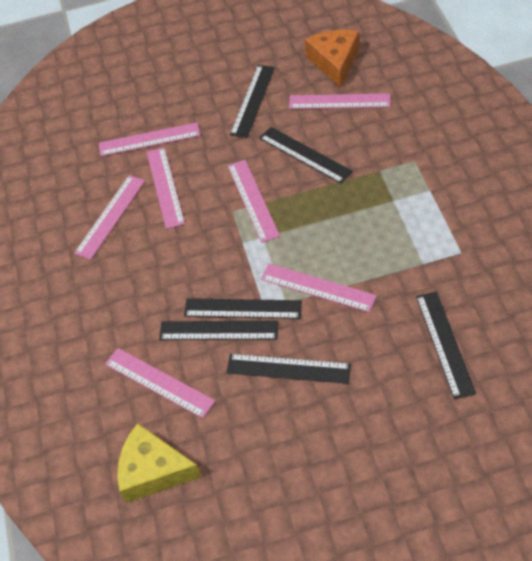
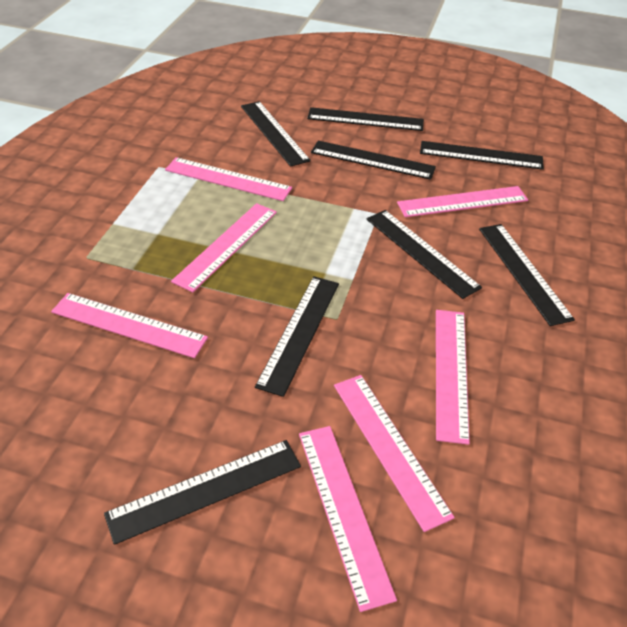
black ruler: 6 -> 8
orange cheese: 1 -> 0
yellow cheese: 1 -> 0

